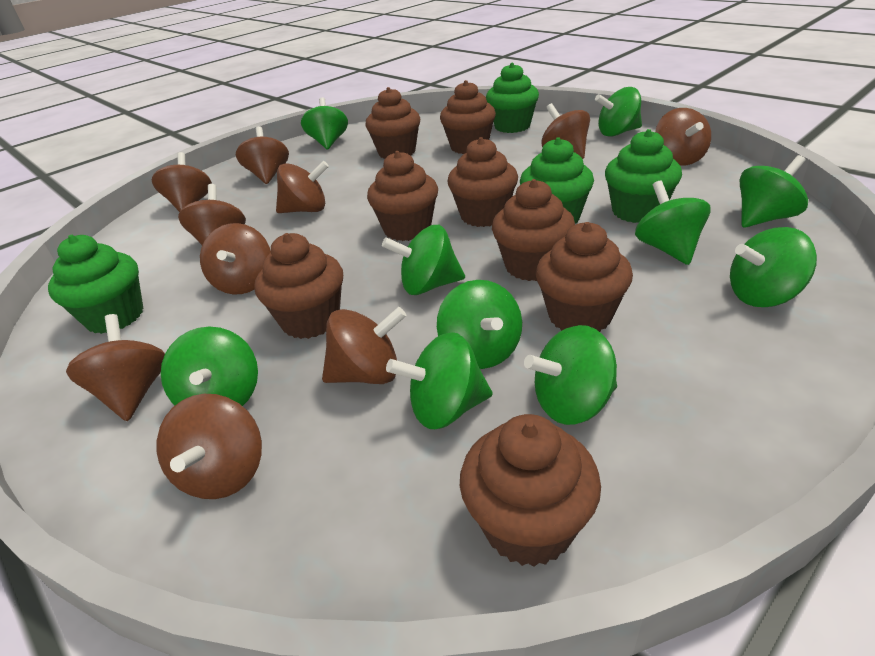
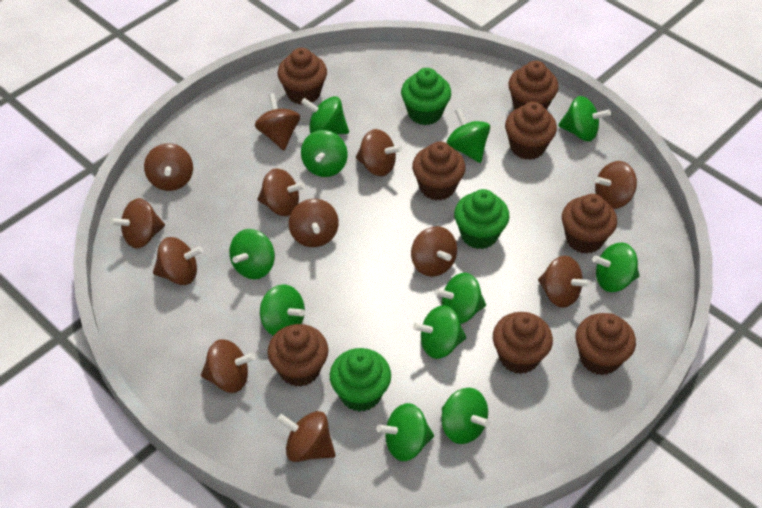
brown spinning top: 10 -> 12
green cupcake: 4 -> 3
green spinning top: 10 -> 11

